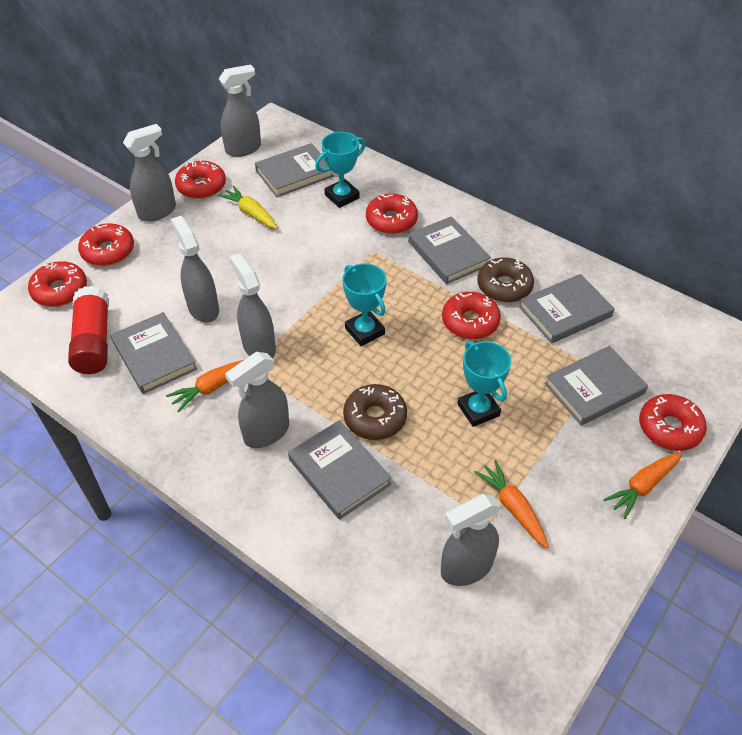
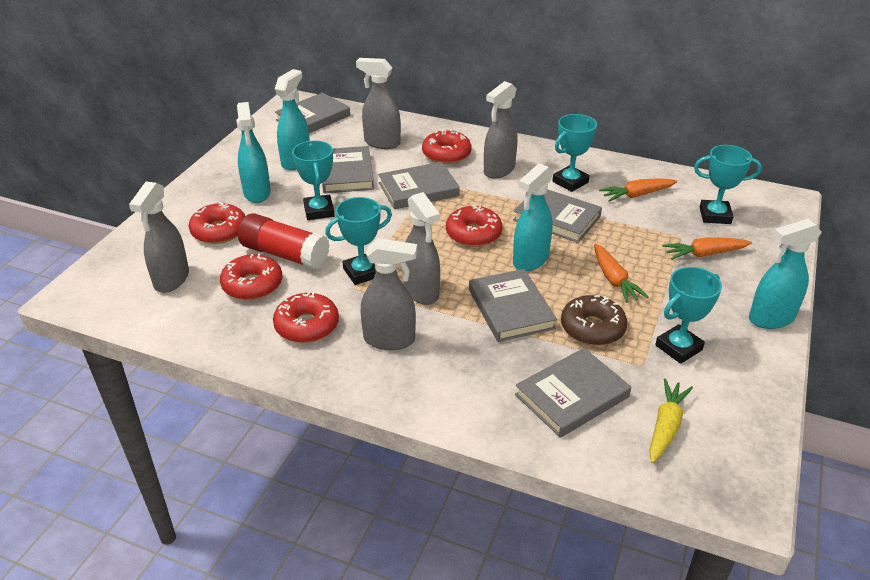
brown donut: 2 -> 1
grey spray bottle: 6 -> 5
red donut: 6 -> 5
turquoise spray bottle: 0 -> 4
turquoise trophy: 3 -> 5

